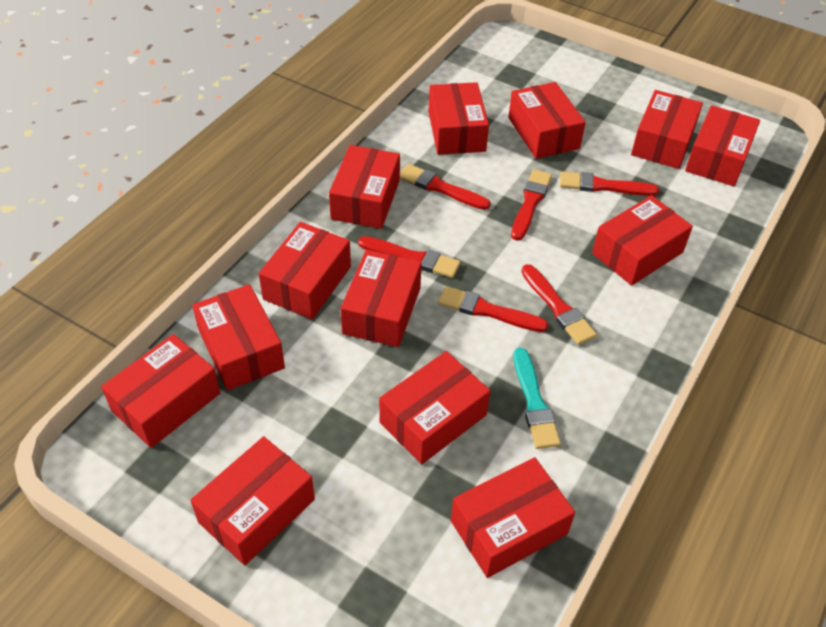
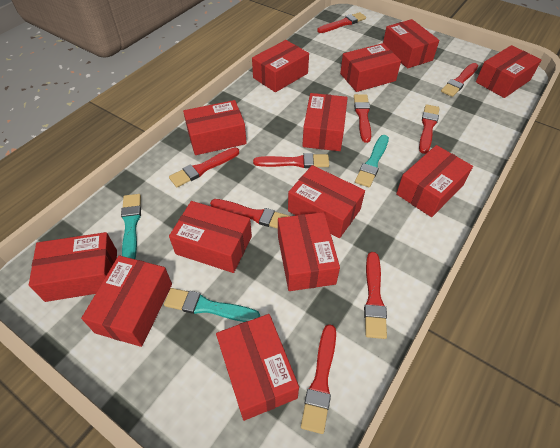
red brush: 6 -> 9
turquoise brush: 1 -> 3

